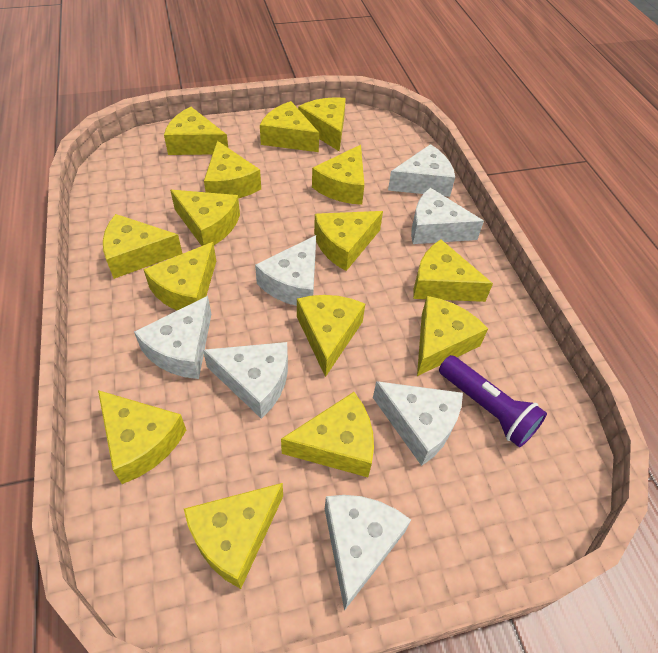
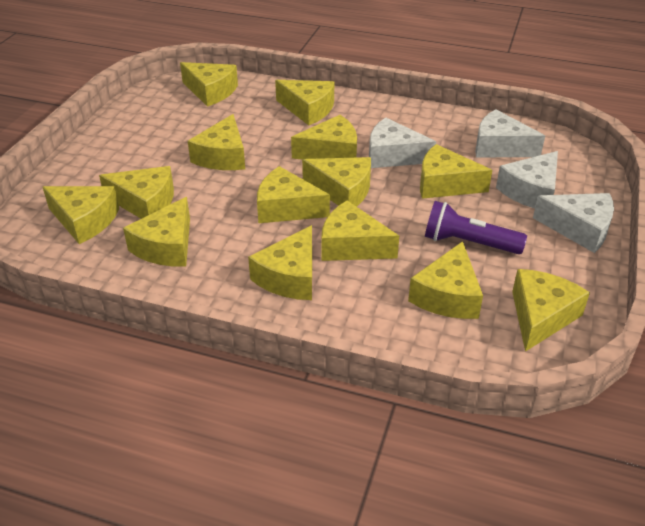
white cheese: 7 -> 4
yellow cheese: 15 -> 14

